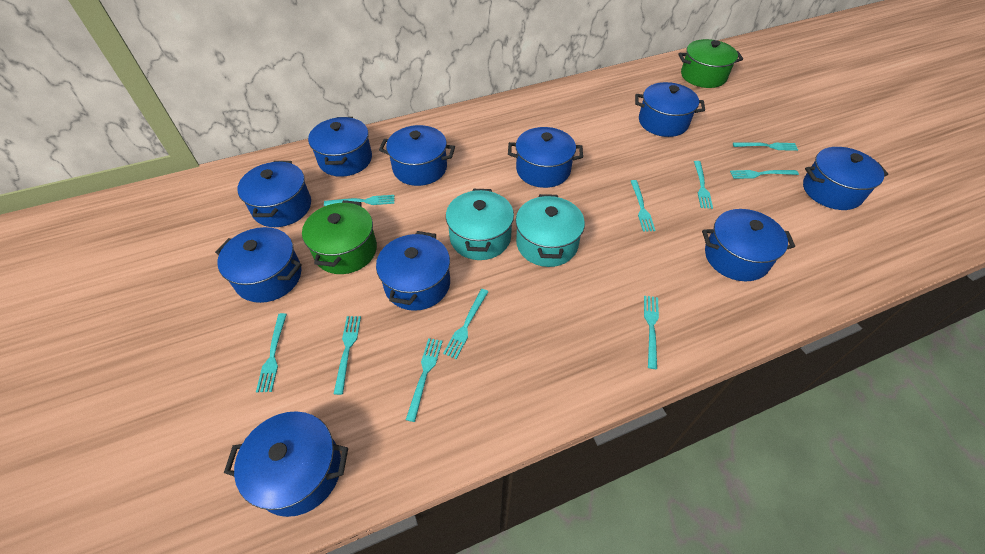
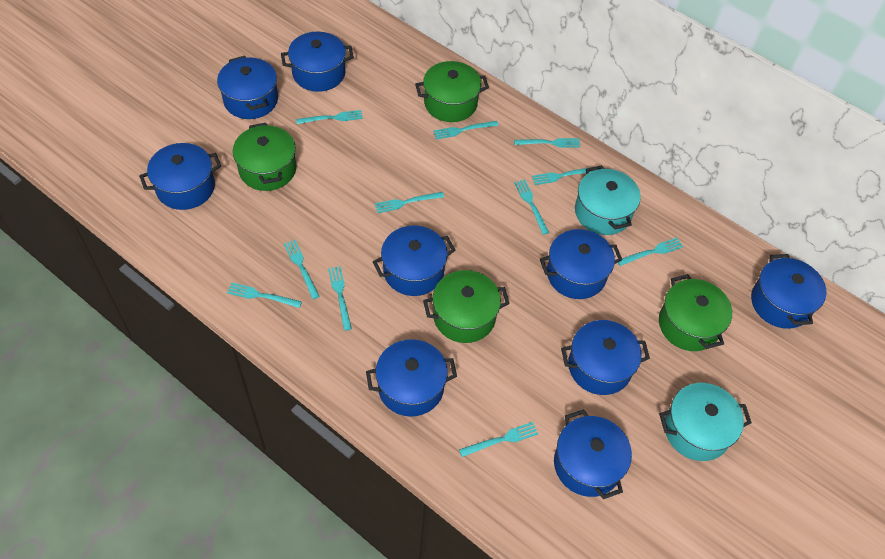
blue pot: 10 -> 9
green pot: 2 -> 4
turquoise fork: 10 -> 11

